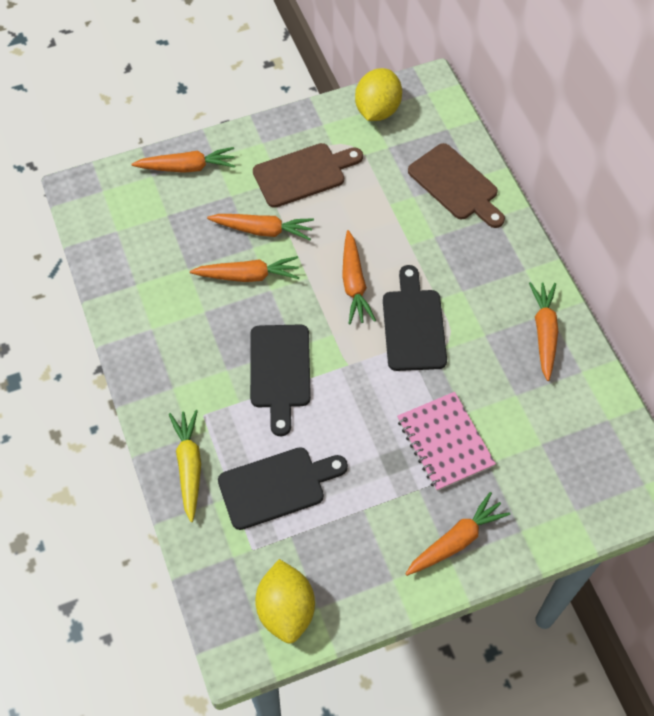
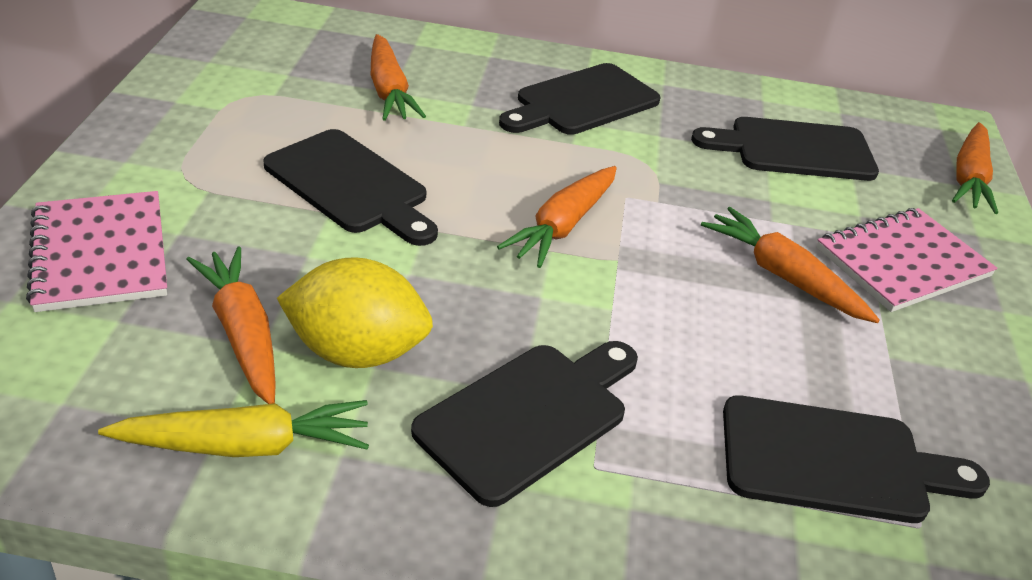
black cutting board: 3 -> 5
brown cutting board: 2 -> 0
orange carrot: 6 -> 5
pink notebook: 1 -> 2
yellow lemon: 2 -> 1

